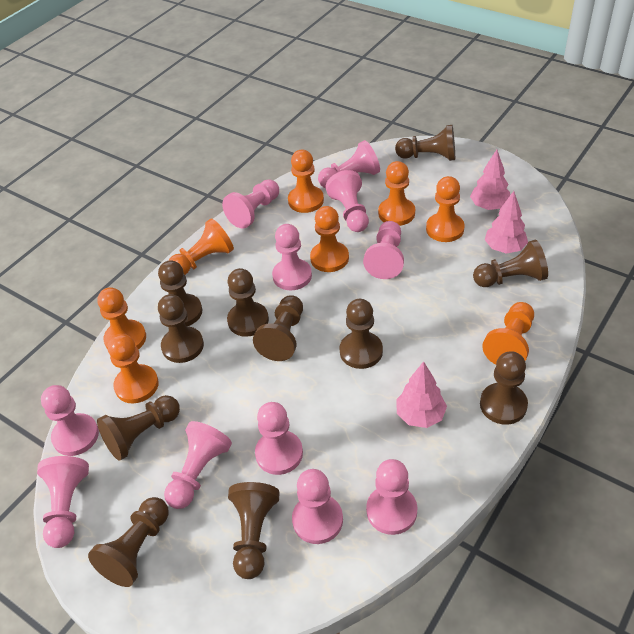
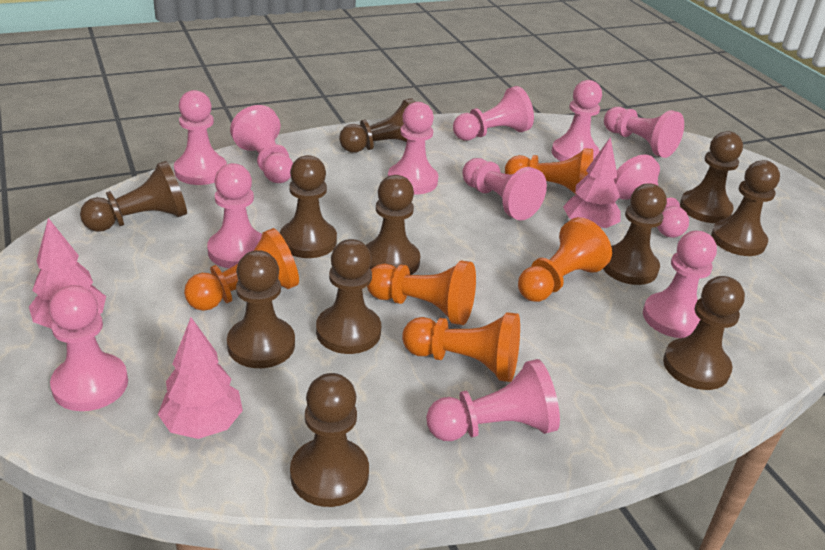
orange pawn: 8 -> 5
pink pawn: 11 -> 12

